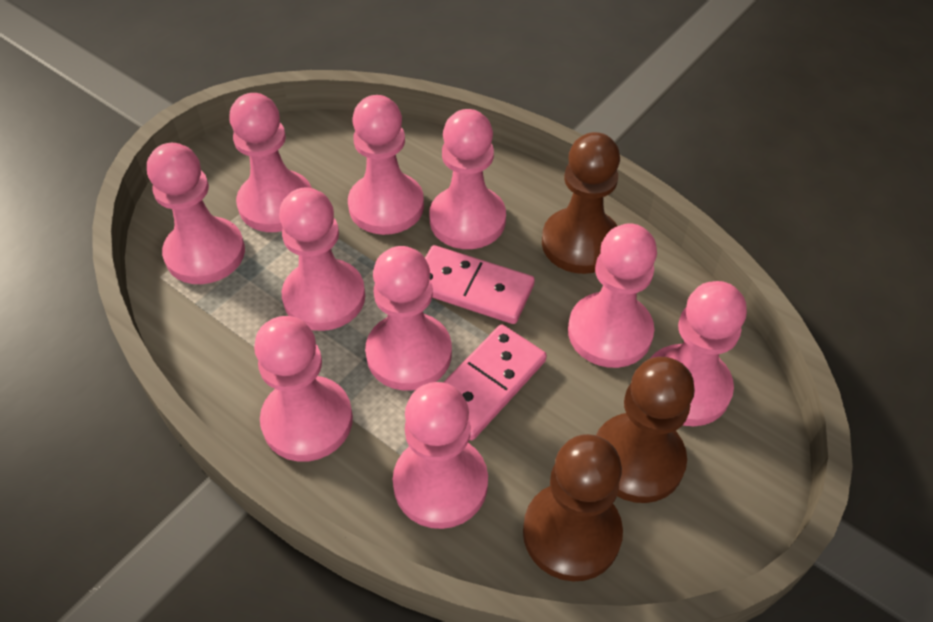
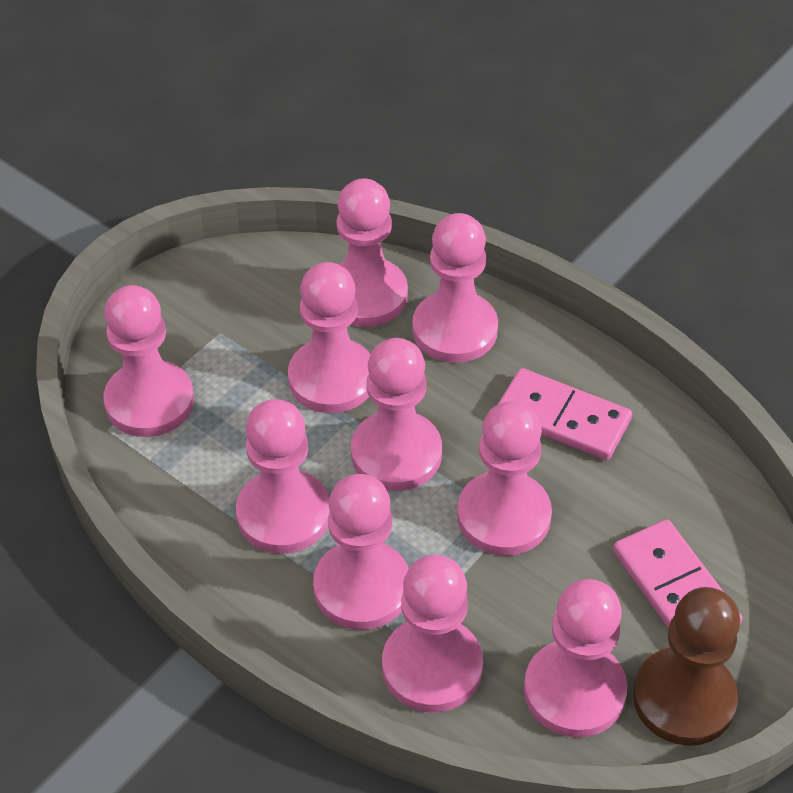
brown pawn: 3 -> 1

